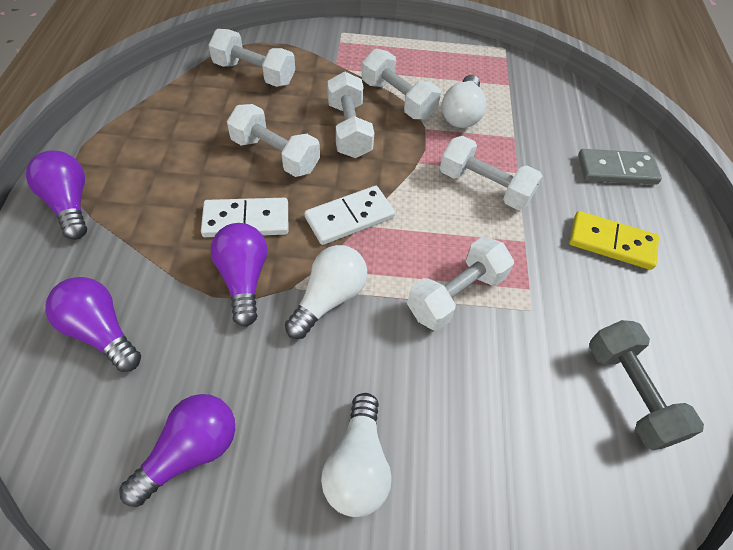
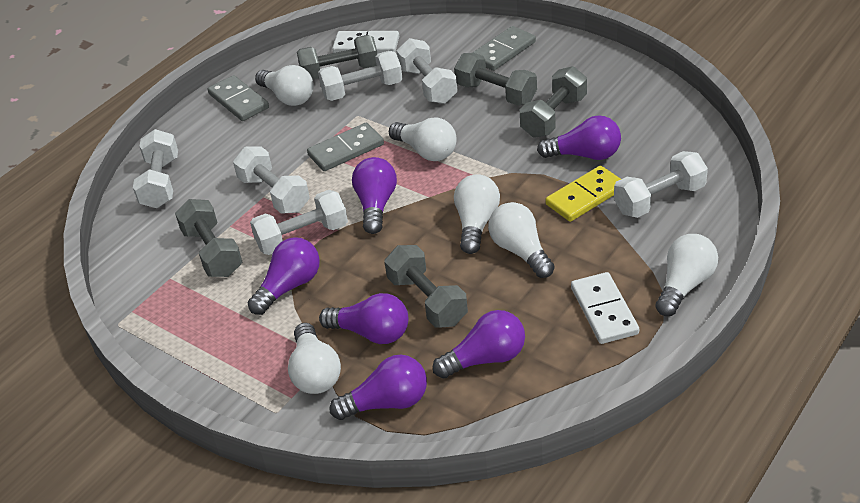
grey domino: 1 -> 3
grey dumbbell: 1 -> 5
purple light bulb: 4 -> 6
white light bulb: 3 -> 6

